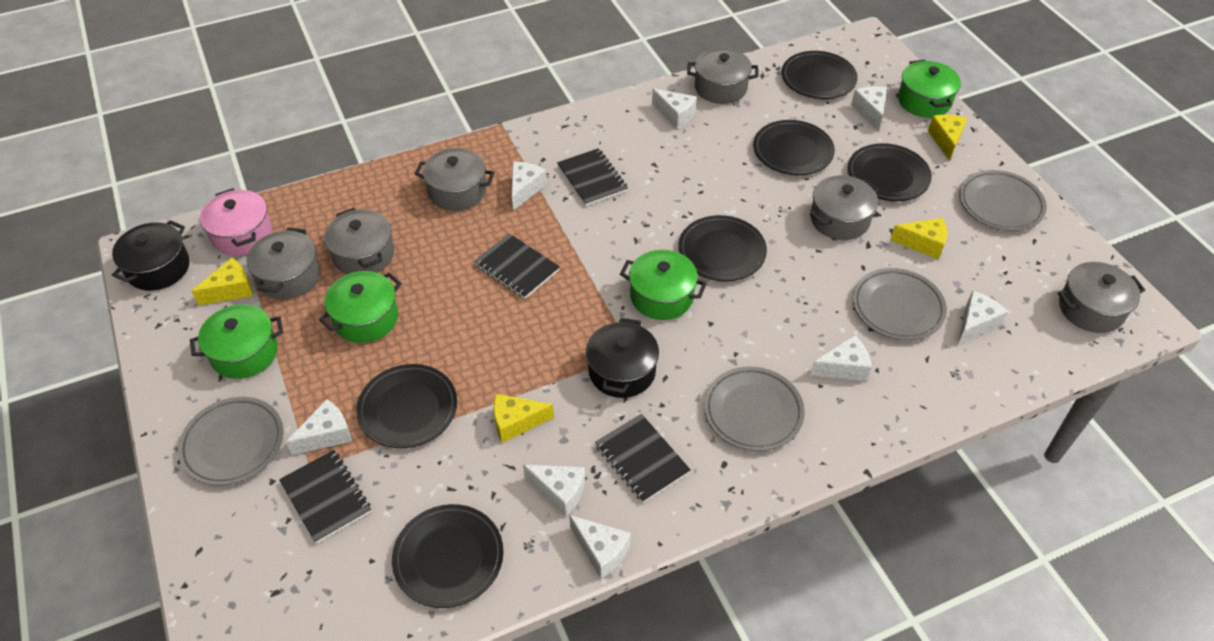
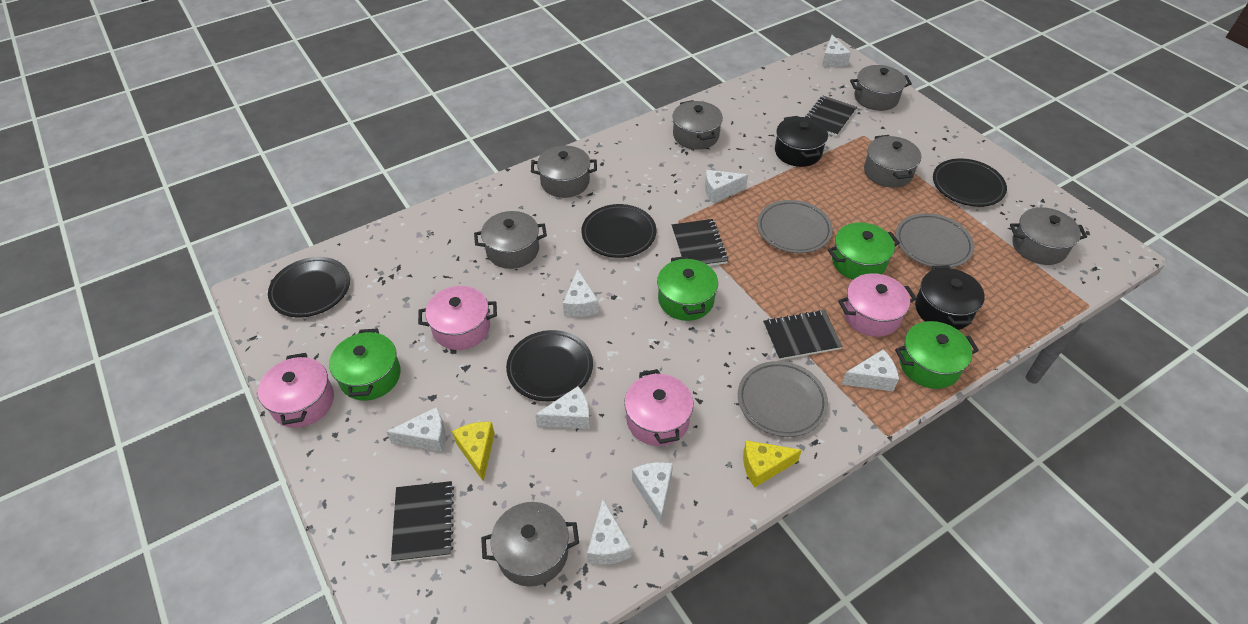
black plate: 6 -> 4
grey plate: 4 -> 3
grey pot: 6 -> 7
pink pot: 1 -> 4
yellow cheese: 4 -> 2

